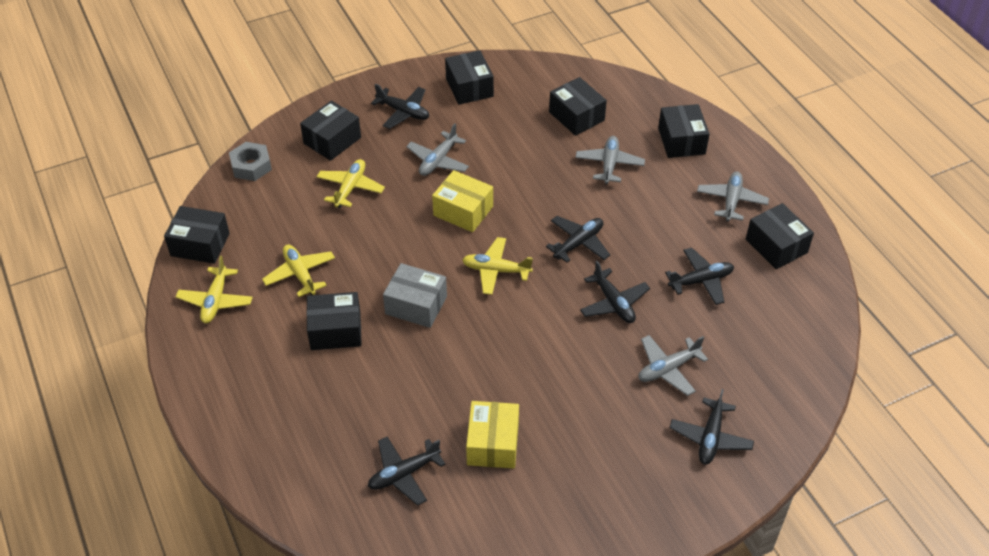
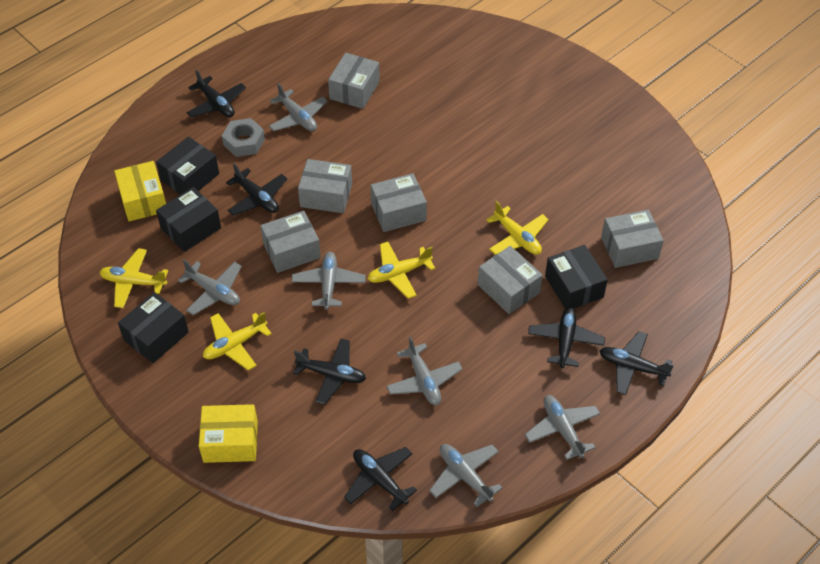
black box: 7 -> 4
grey box: 1 -> 6
grey plane: 4 -> 6

